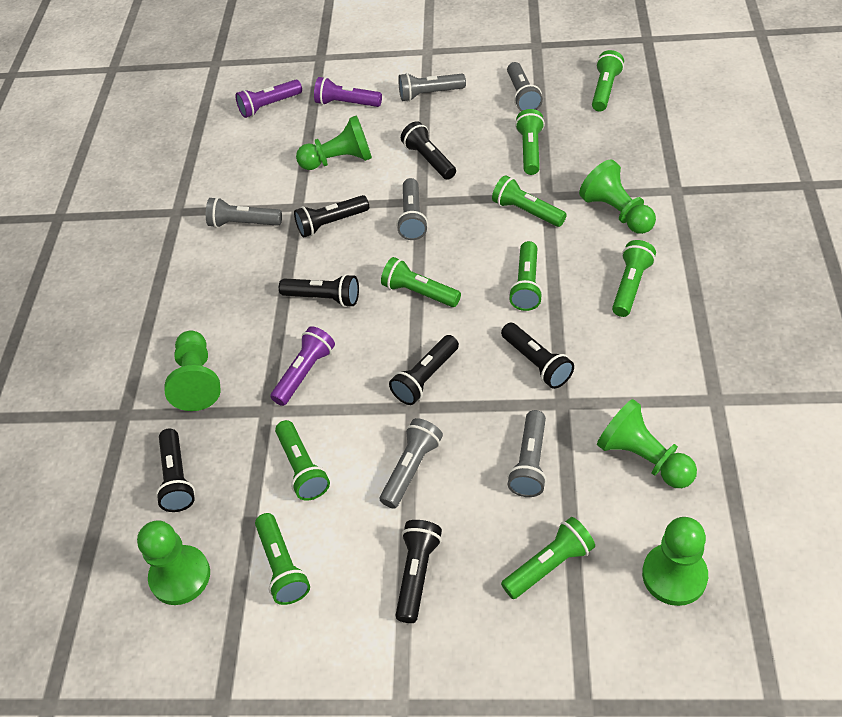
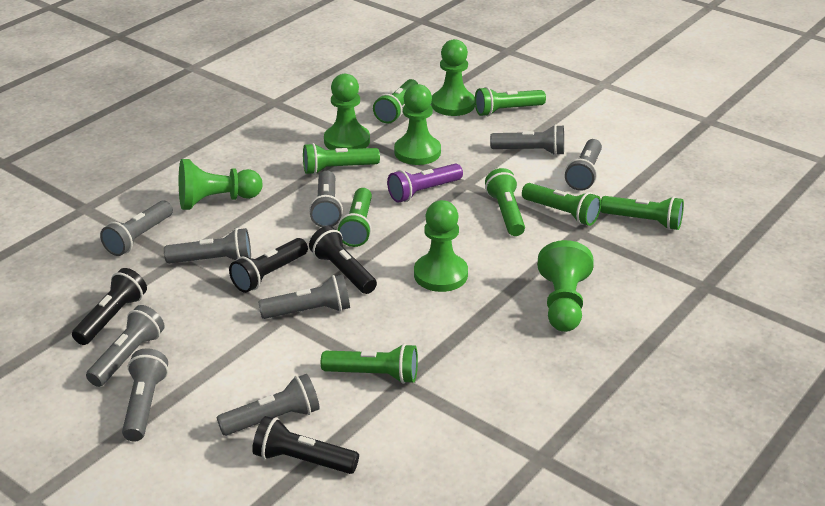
black flashlight: 7 -> 4
green flashlight: 9 -> 8
grey flashlight: 6 -> 9
purple flashlight: 3 -> 1

